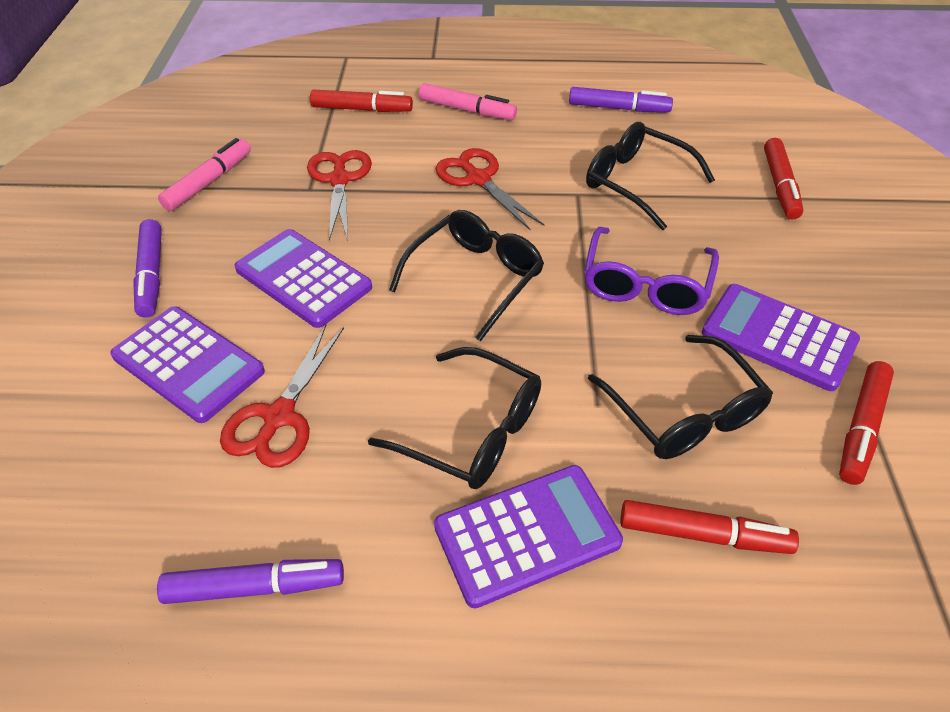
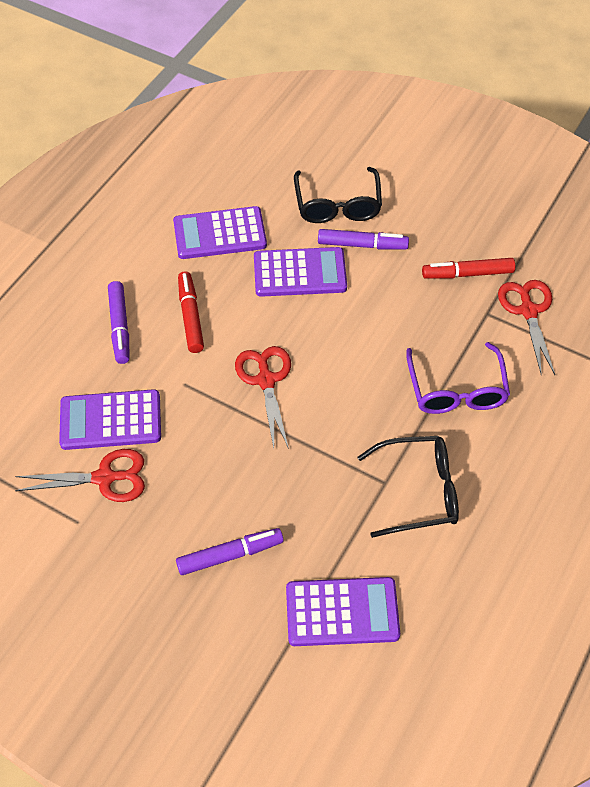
black glasses: 4 -> 2
pink marker: 2 -> 0
red marker: 4 -> 2

